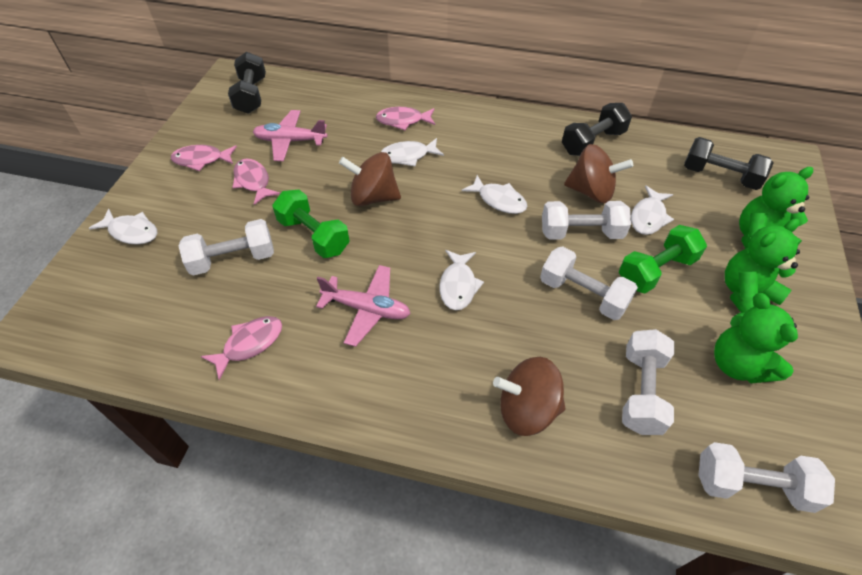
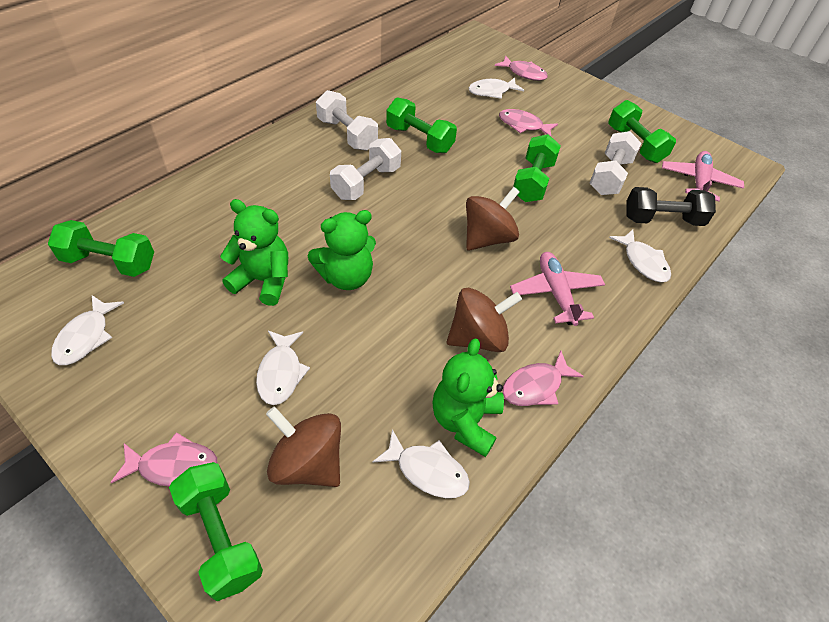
black dumbbell: 3 -> 1
green dumbbell: 2 -> 5
white dumbbell: 5 -> 3

